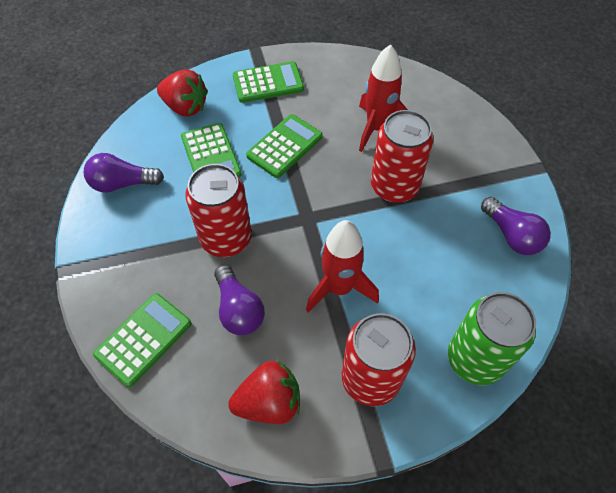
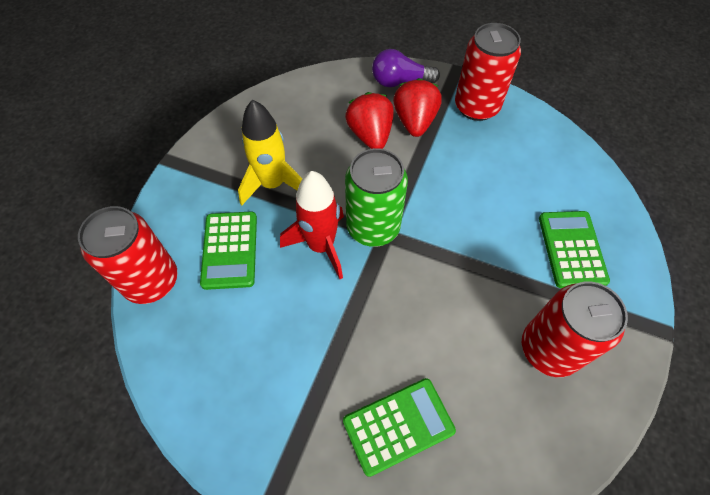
green calculator: 4 -> 3
purple light bulb: 3 -> 1
red rocket: 2 -> 1
yellow rocket: 0 -> 1

